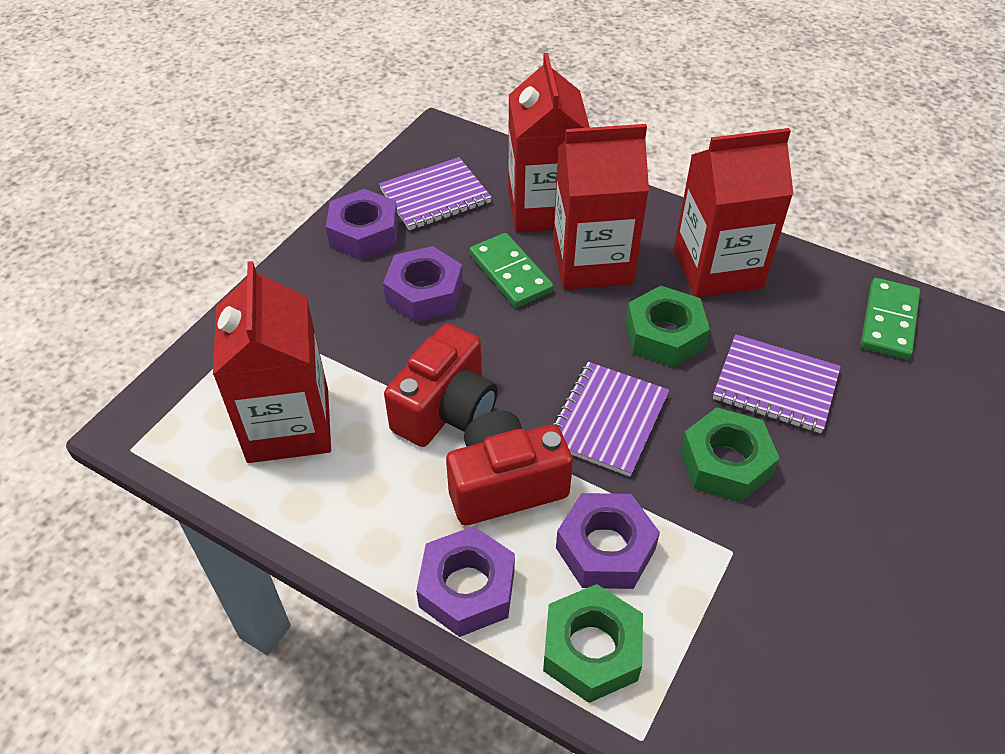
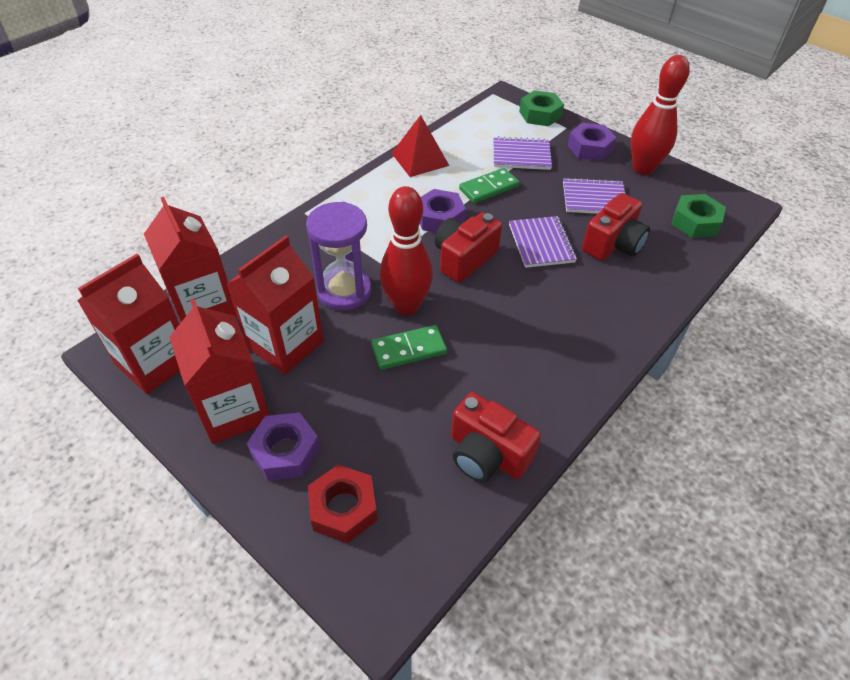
green nut: 3 -> 2
purple hourglass: 0 -> 1
purple nut: 4 -> 3
red bowling pin: 0 -> 2
red camera: 2 -> 3
red nut: 0 -> 1
red pyramid: 0 -> 1

